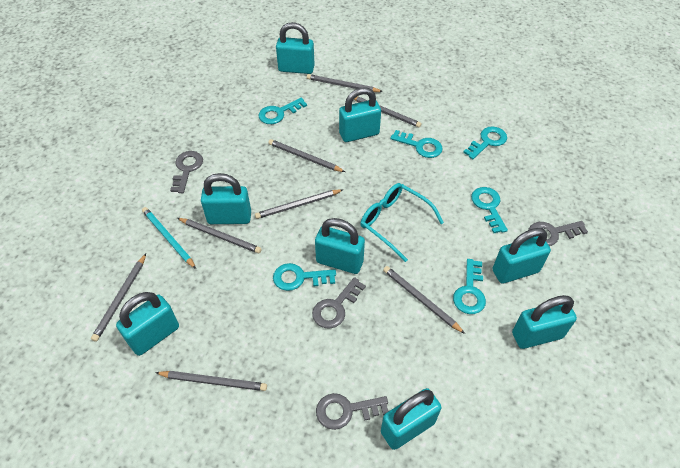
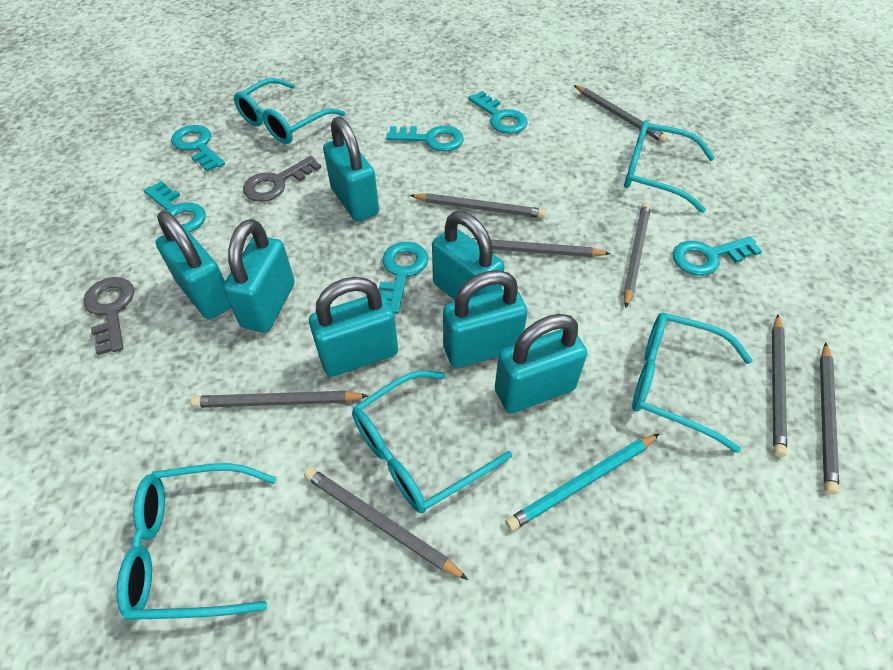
grey key: 4 -> 2
turquoise glasses: 1 -> 5
turquoise padlock: 8 -> 7

